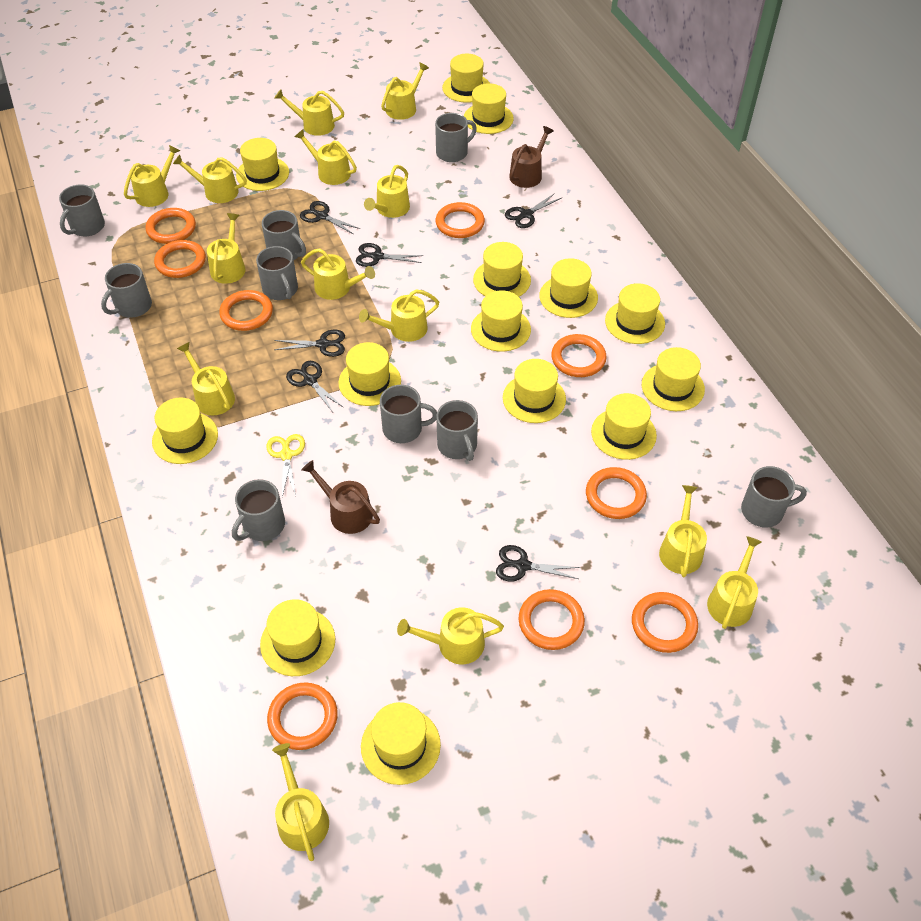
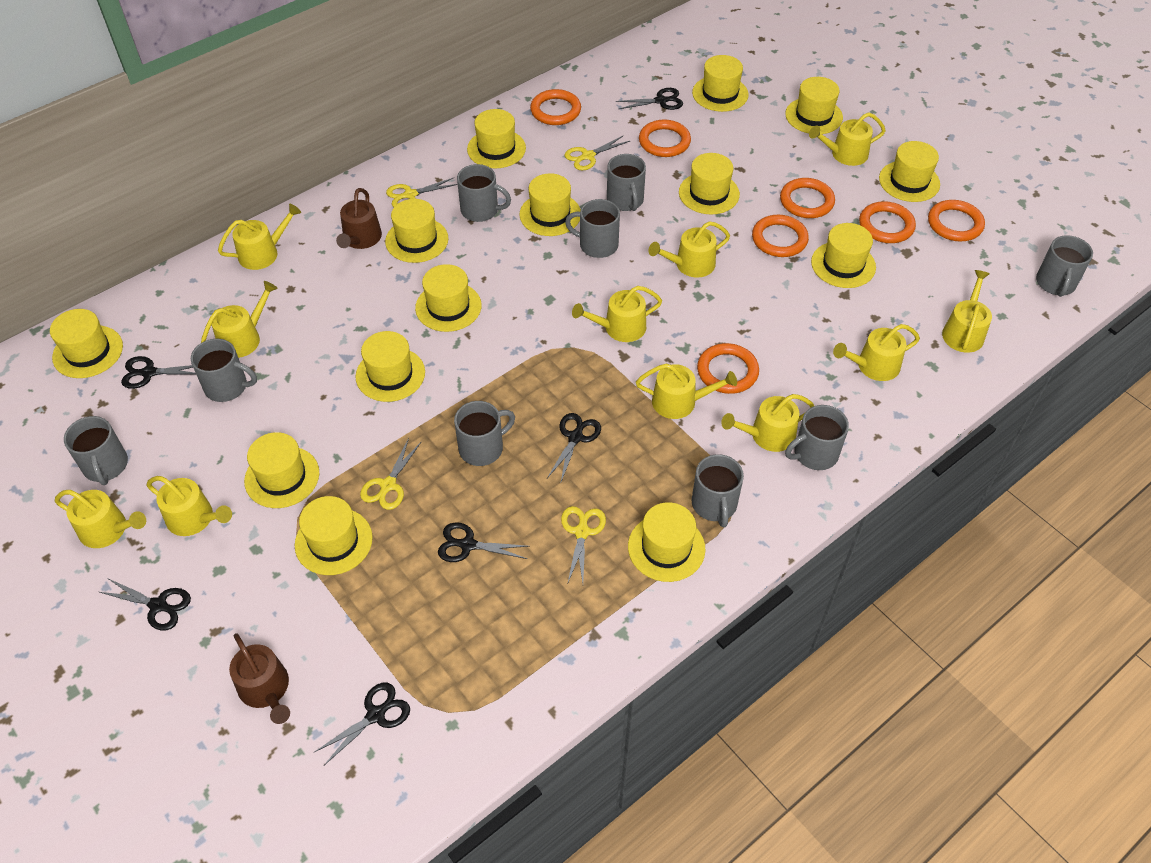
orange ring: 9 -> 7
yellow scissors: 1 -> 4
yellow watering can: 14 -> 11

